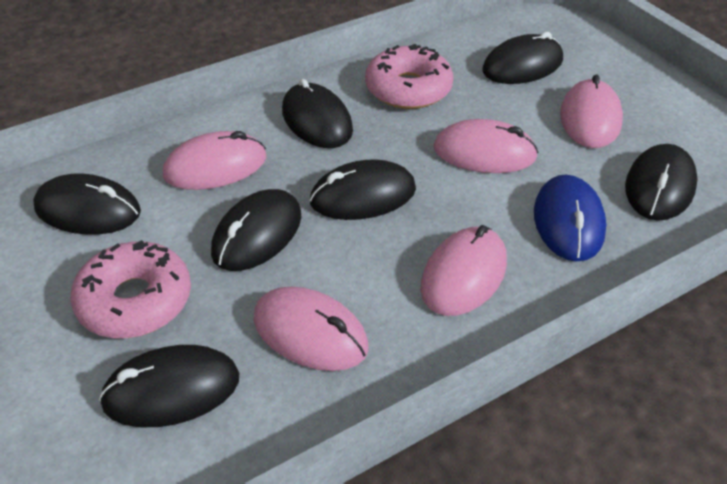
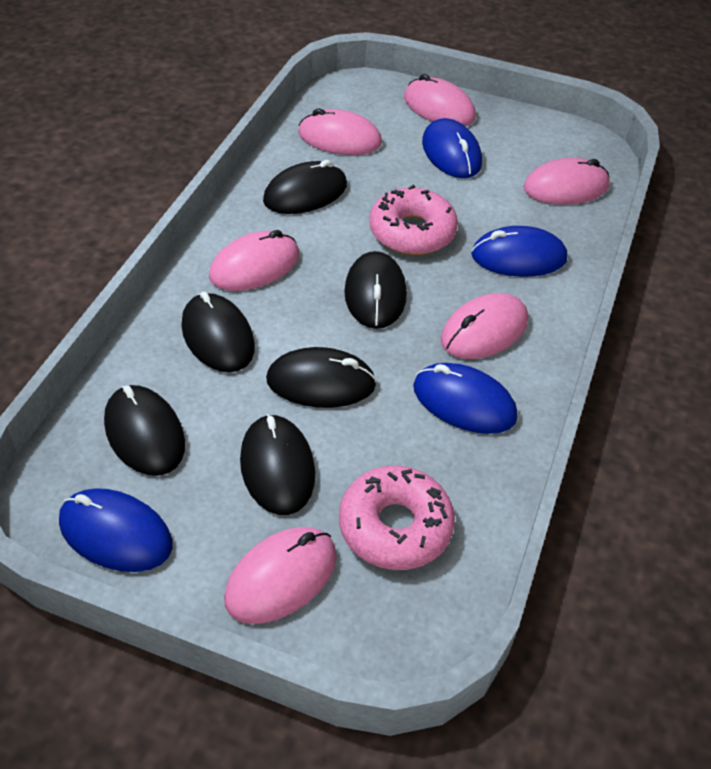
black mouse: 7 -> 6
blue mouse: 1 -> 4
pink mouse: 5 -> 6

